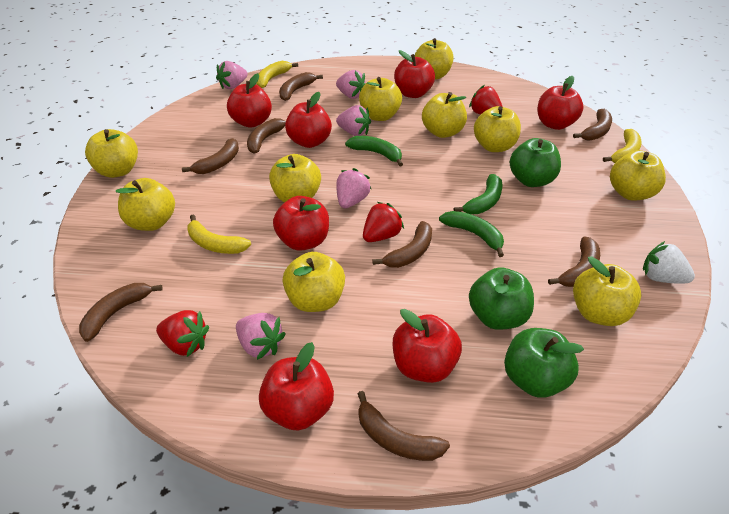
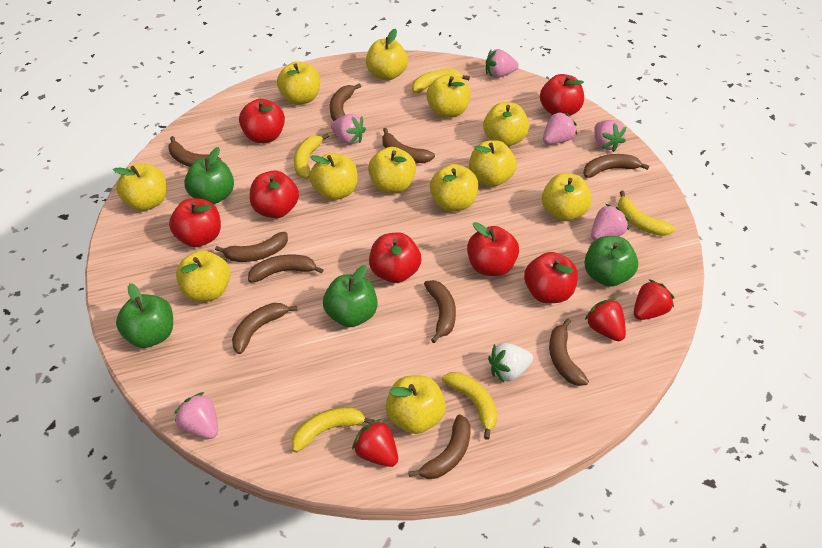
brown banana: 8 -> 10
green apple: 3 -> 4
green banana: 3 -> 0
pink strawberry: 5 -> 6
yellow apple: 10 -> 12
yellow banana: 3 -> 5

